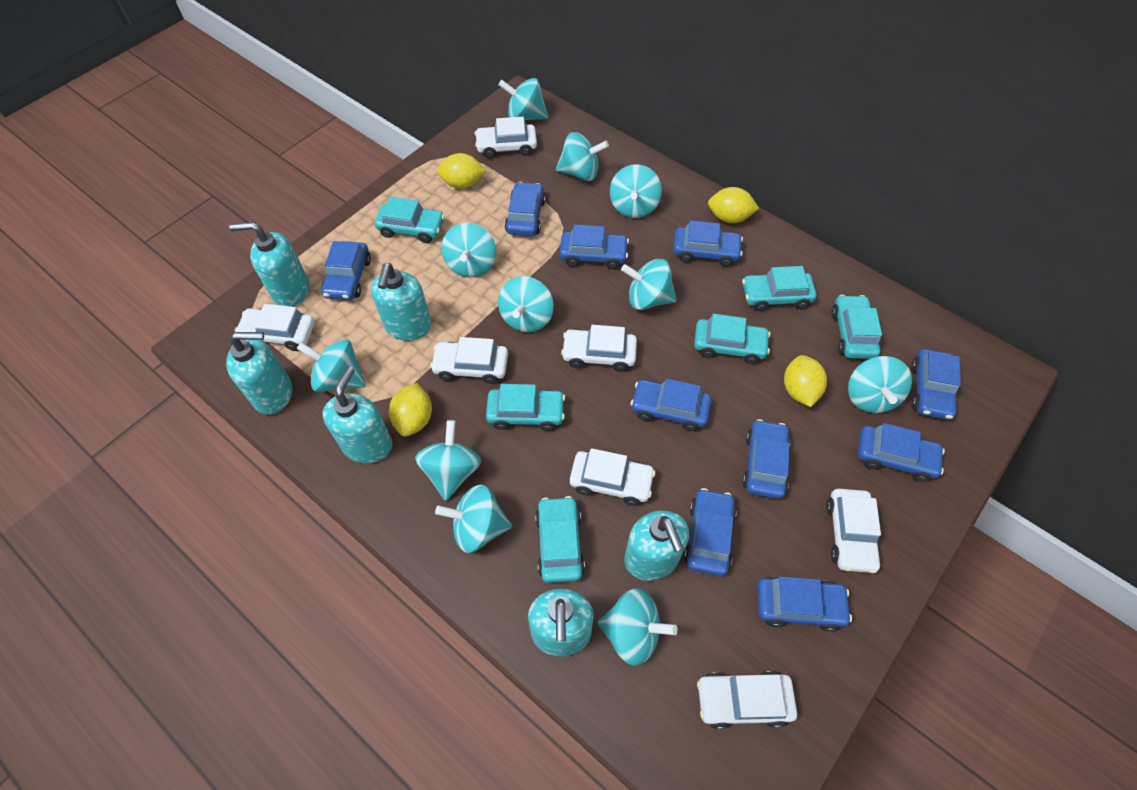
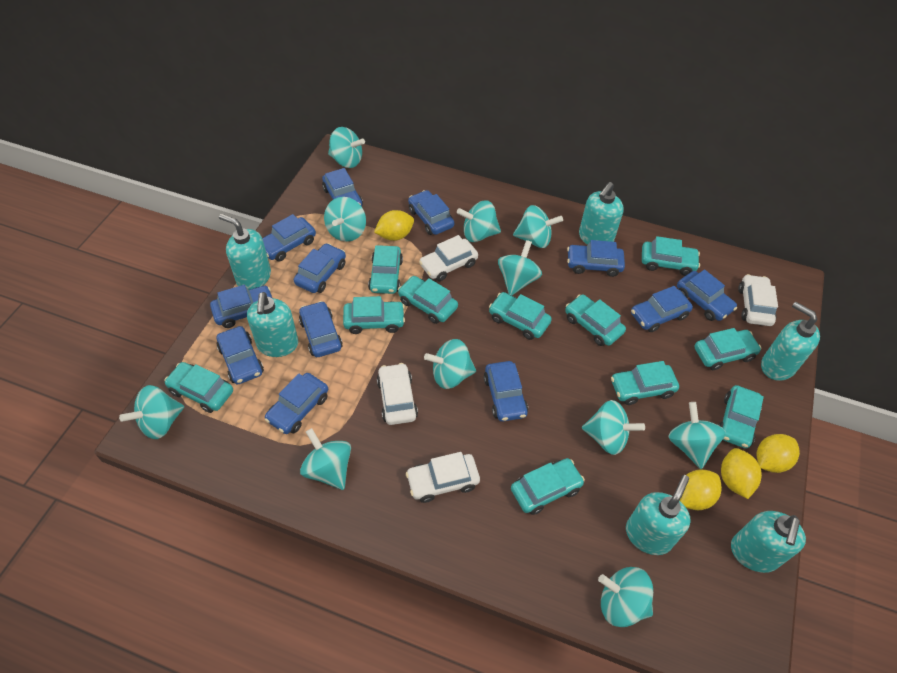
blue car: 10 -> 12
turquoise car: 6 -> 11
white car: 7 -> 4

